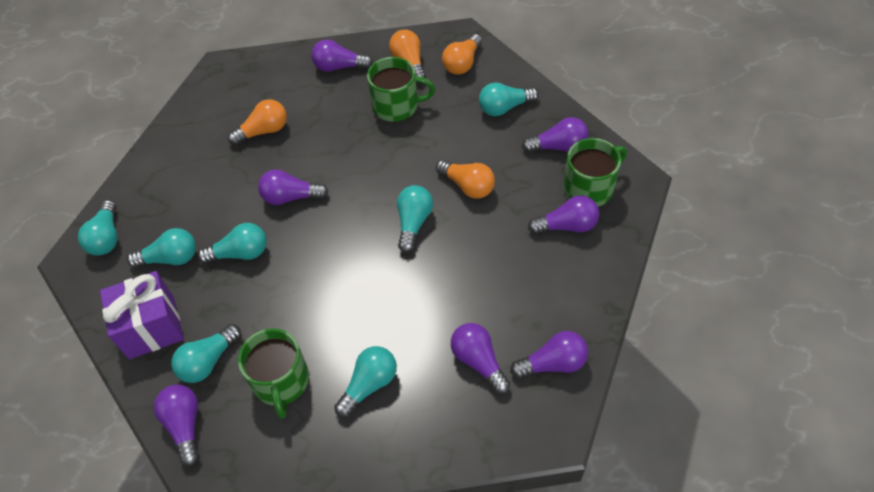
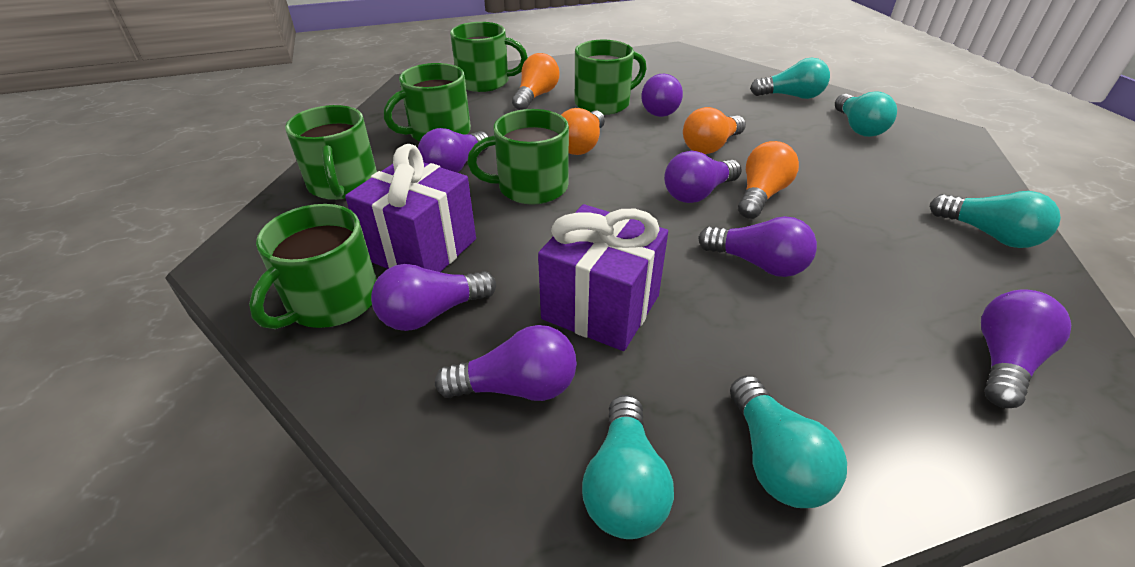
green mug: 3 -> 6
purple gift: 1 -> 2
turquoise light bulb: 7 -> 5

